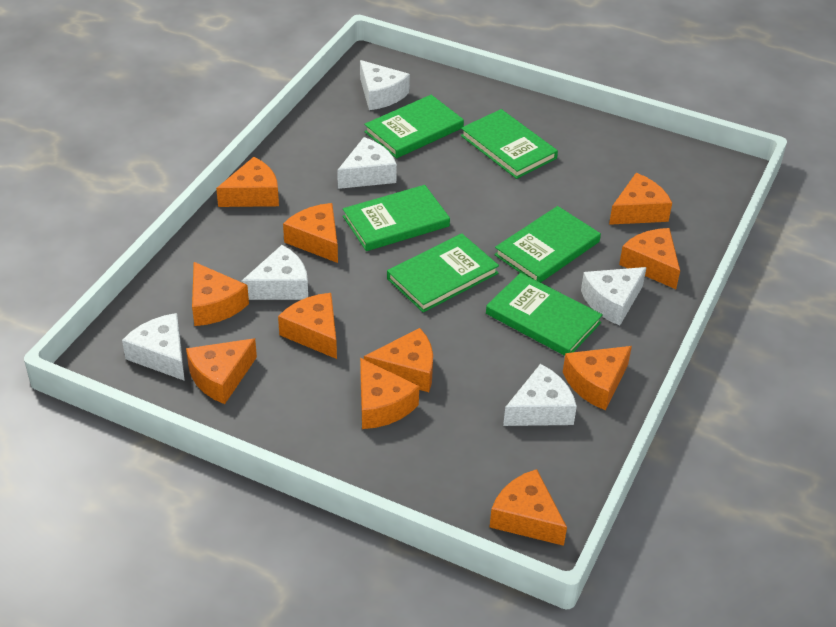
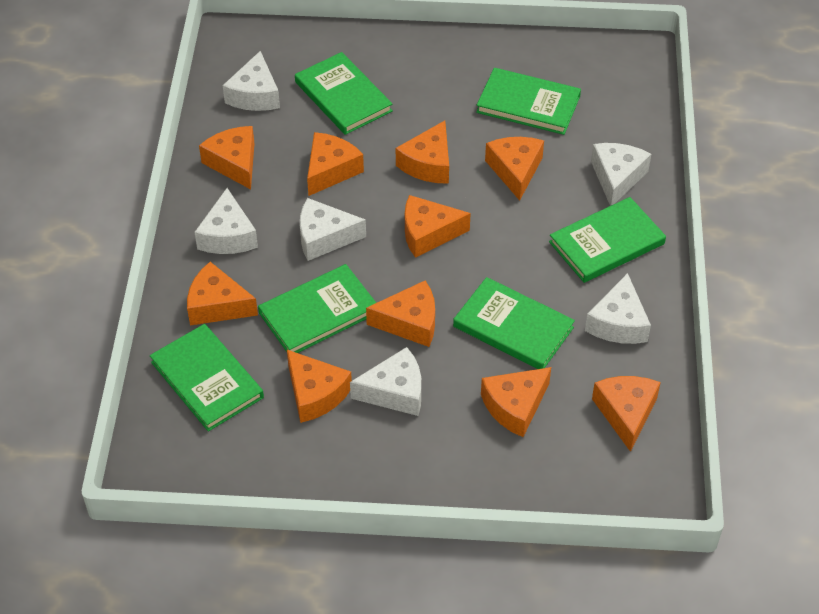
orange cheese: 11 -> 10

